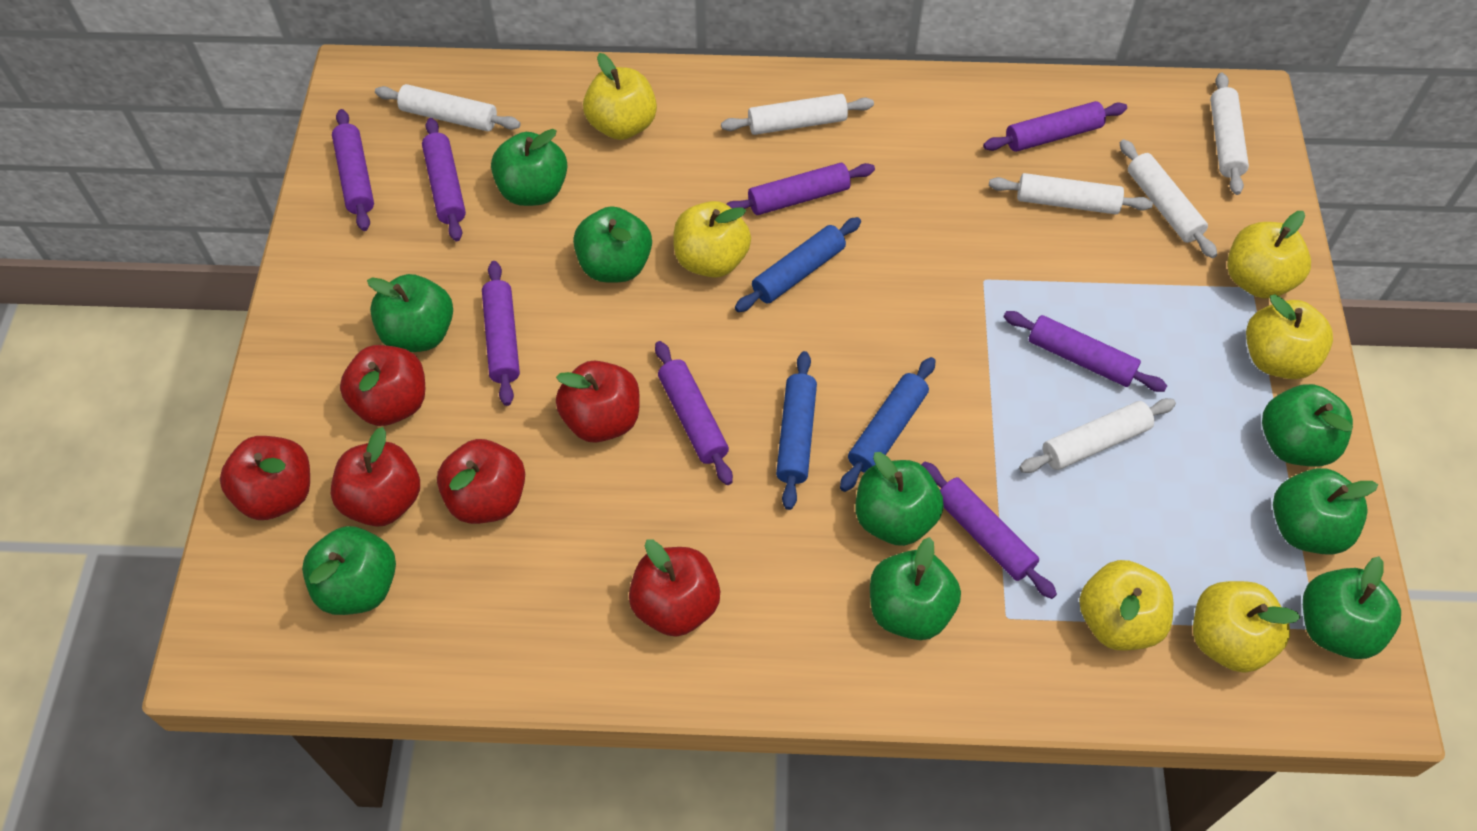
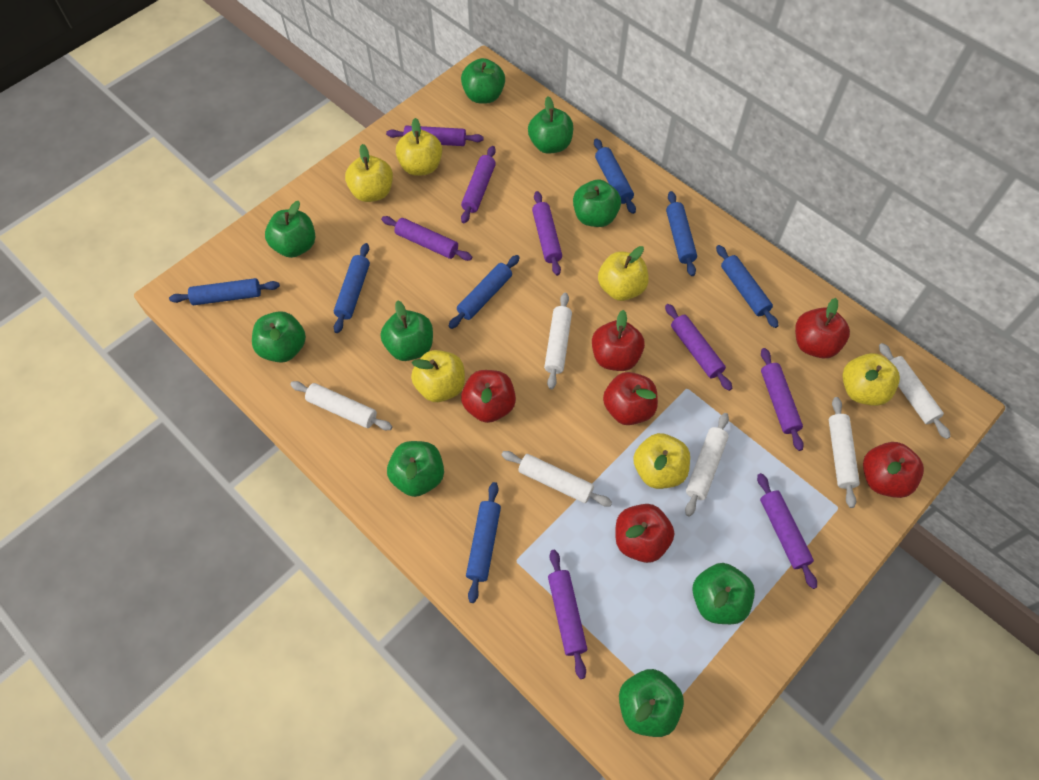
blue rolling pin: 3 -> 7

